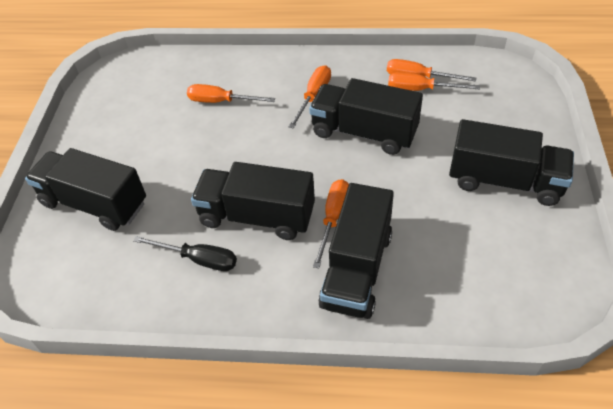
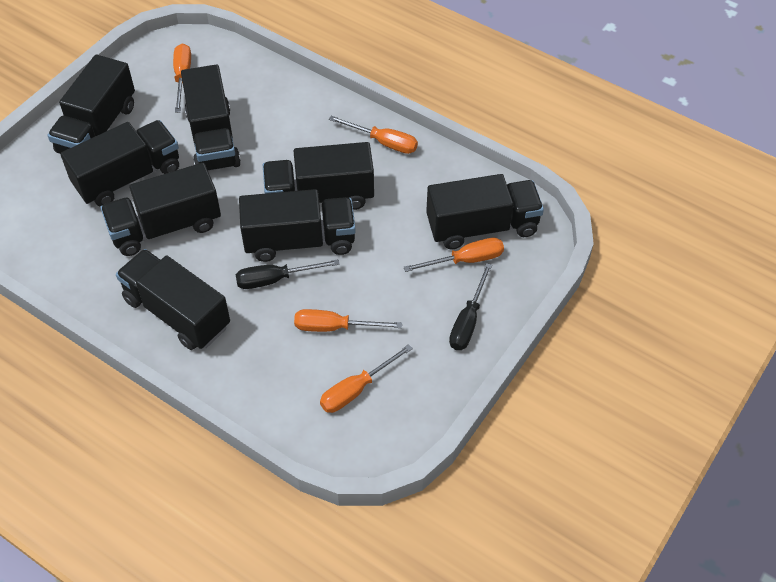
black screwdriver: 1 -> 2
black truck: 5 -> 8

